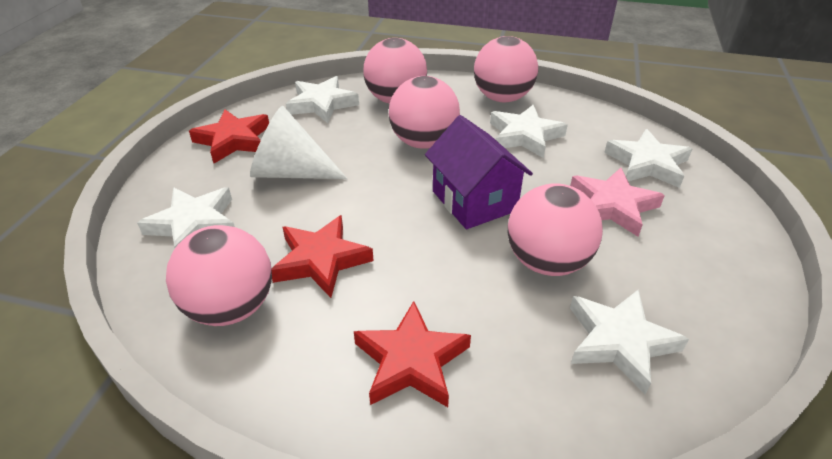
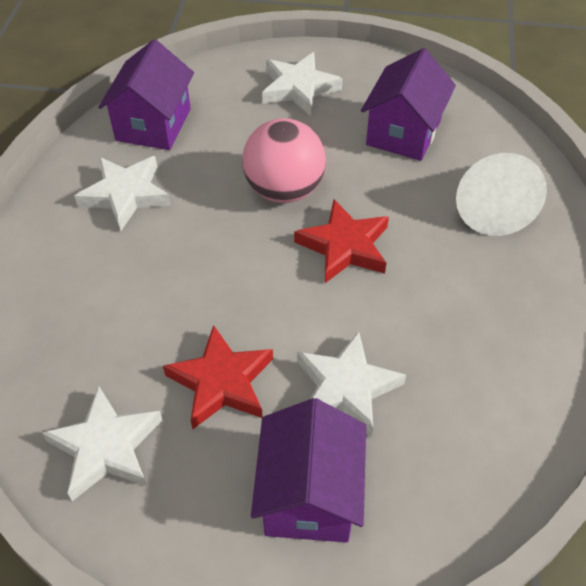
pink ball: 5 -> 1
pink star: 1 -> 0
purple house: 1 -> 3
red star: 3 -> 2
white star: 5 -> 4

